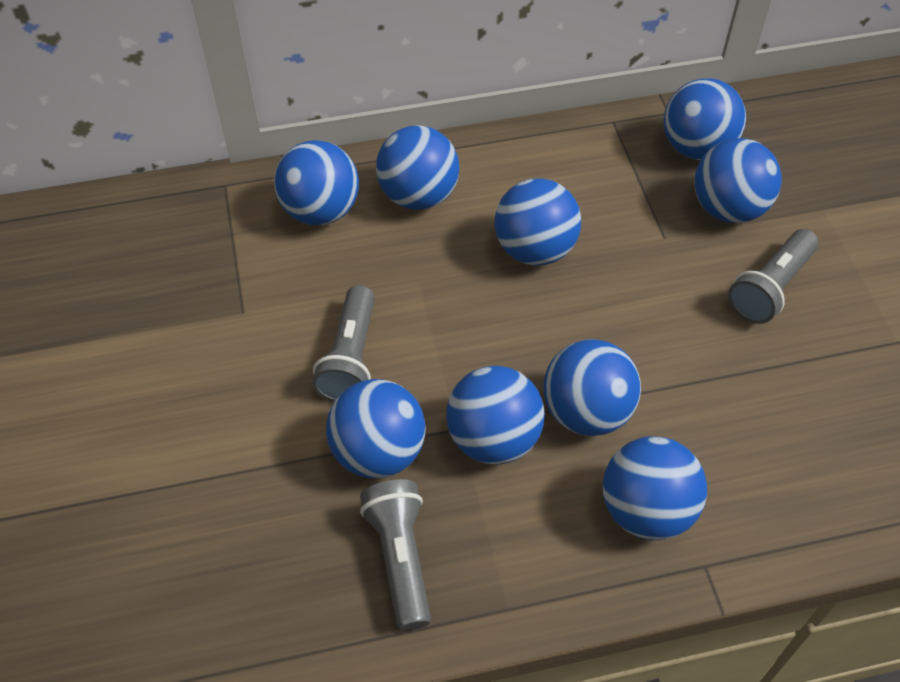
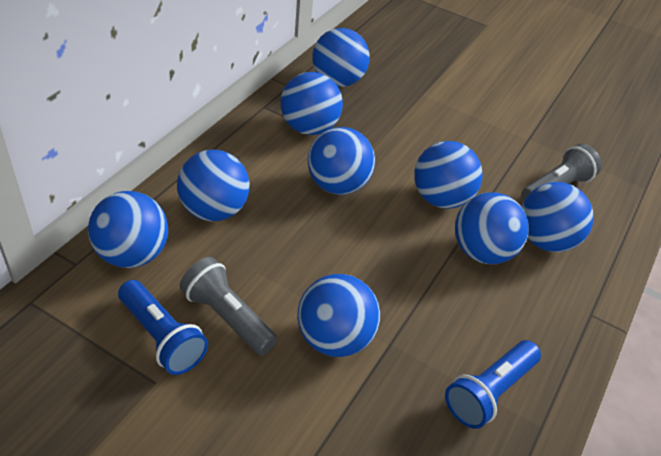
blue flashlight: 0 -> 2
grey flashlight: 3 -> 2

